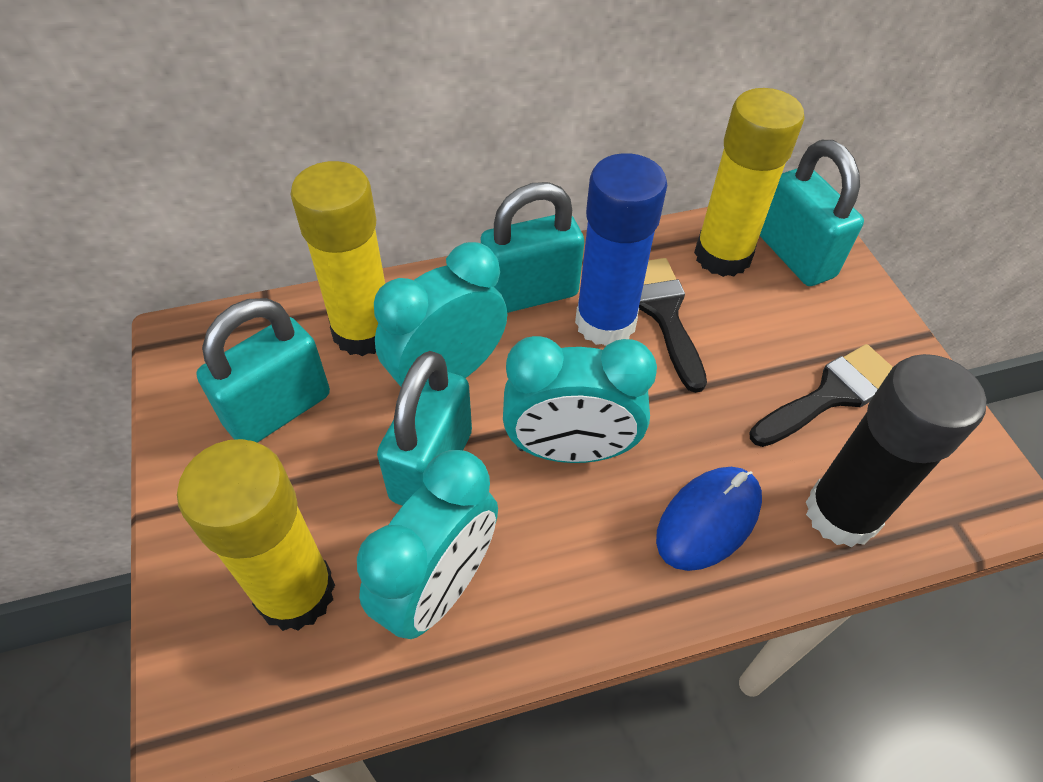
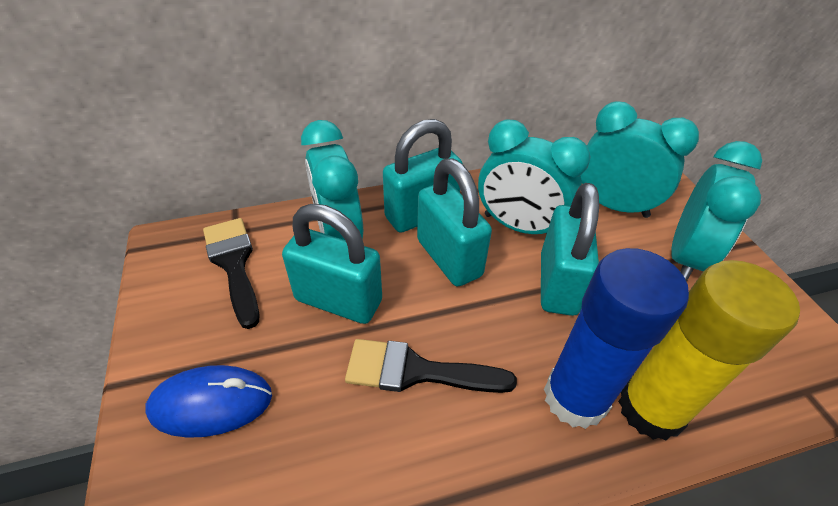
black glue stick: 1 -> 0
turquoise clock: 3 -> 4
yellow glue stick: 3 -> 1

